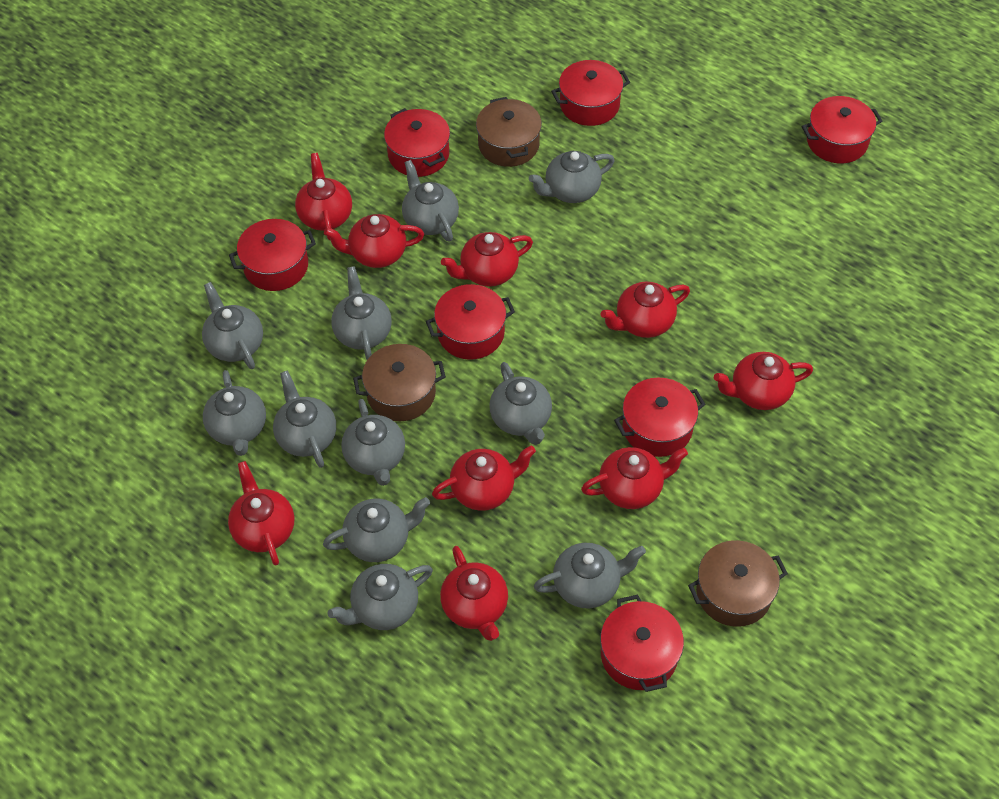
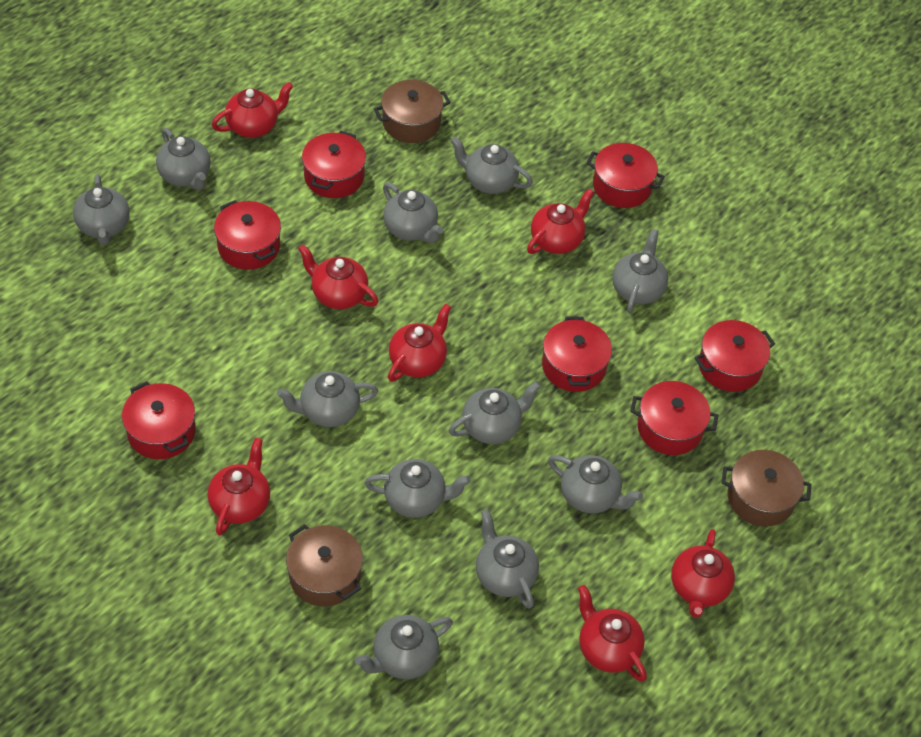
red teapot: 9 -> 7

